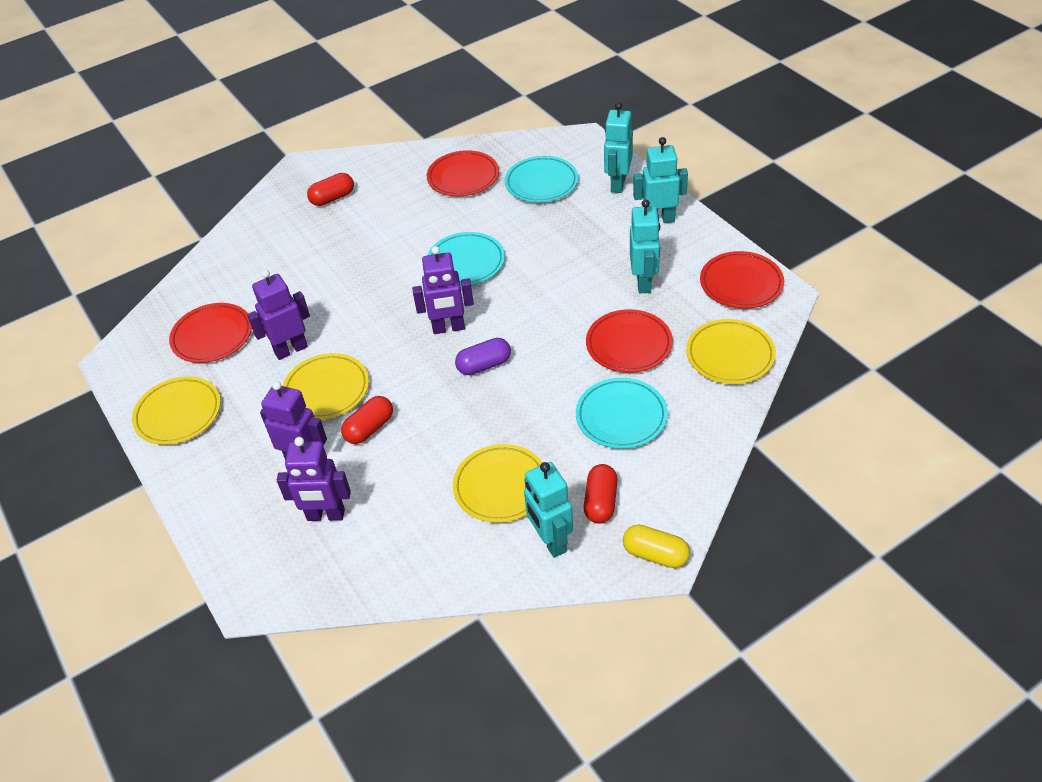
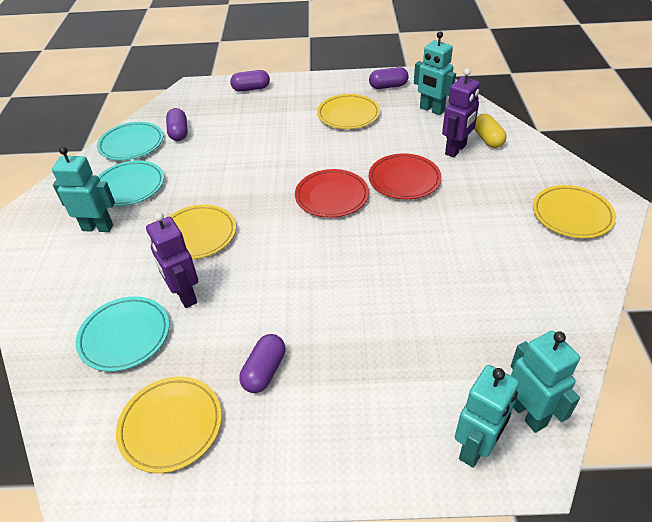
purple capsule: 1 -> 4
purple robot: 4 -> 2
red capsule: 3 -> 0
red plate: 4 -> 2

